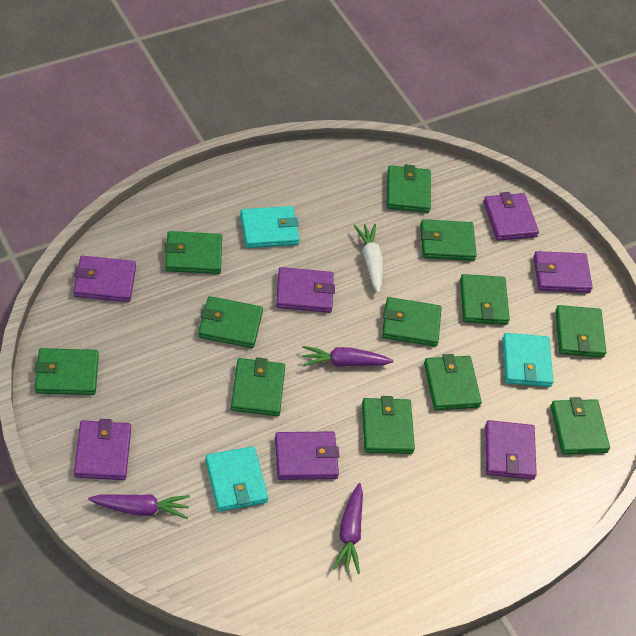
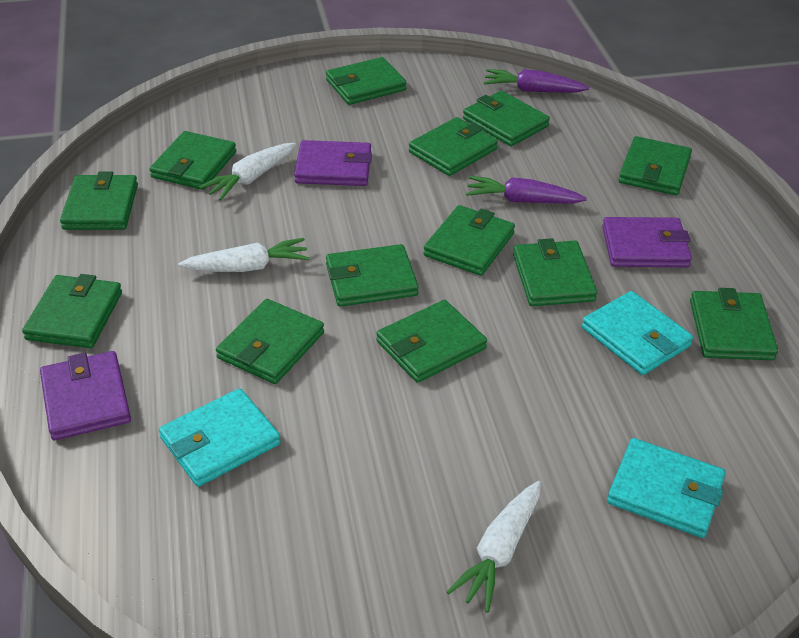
green wallet: 12 -> 13
purple carrot: 3 -> 2
purple wallet: 7 -> 3
white carrot: 1 -> 3

